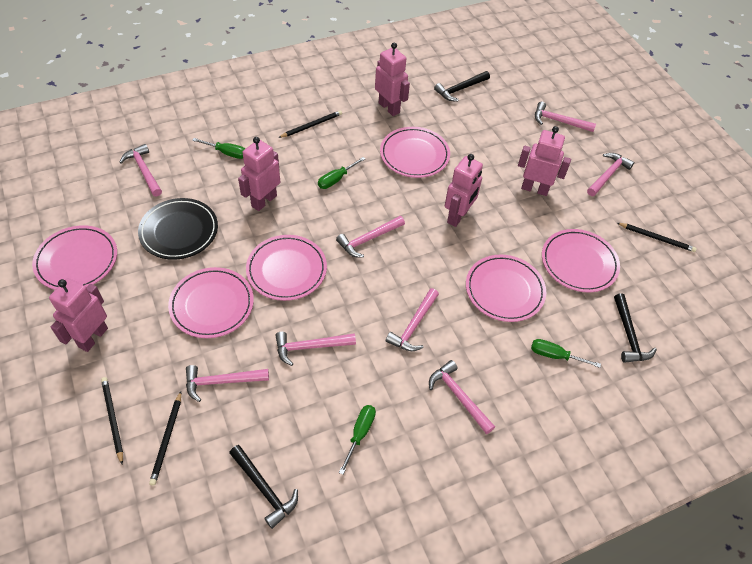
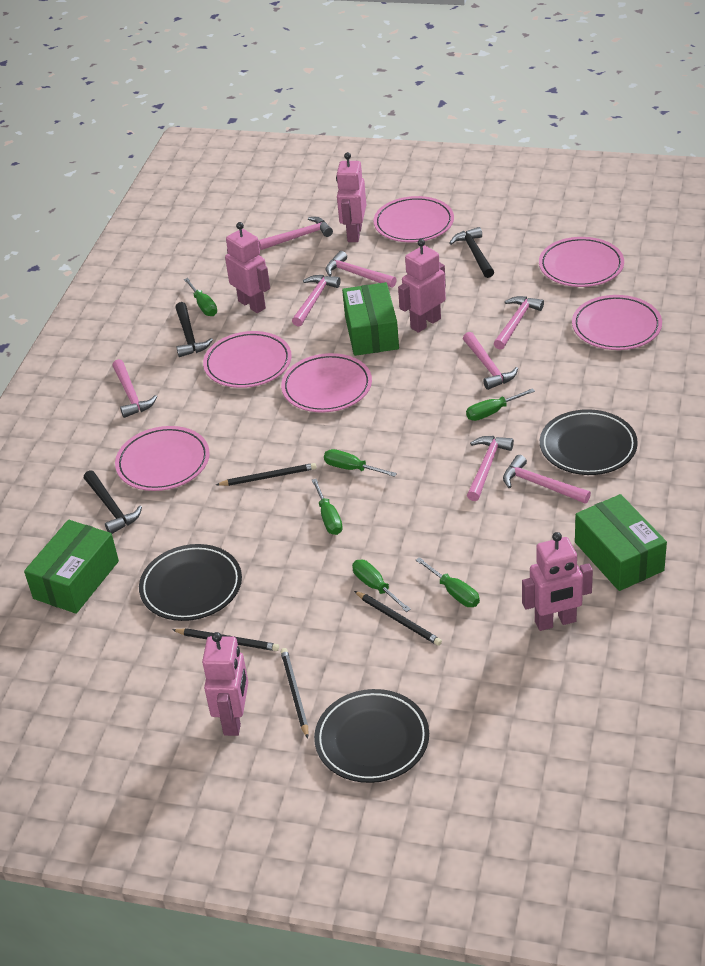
black plate: 1 -> 3
green box: 0 -> 3
green screwdriver: 4 -> 6

